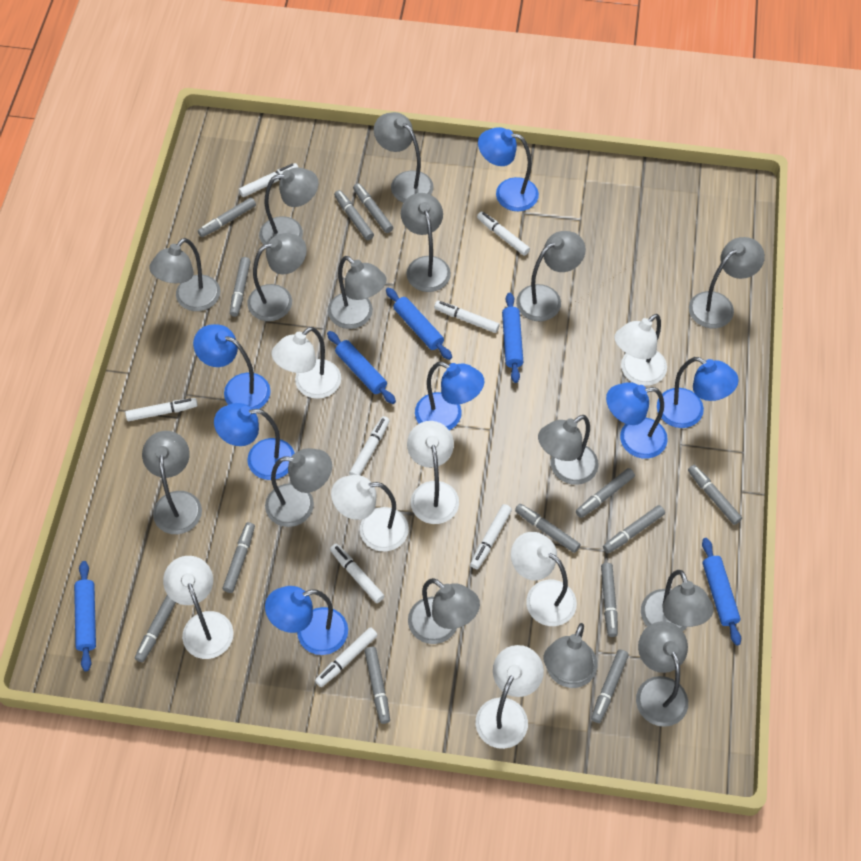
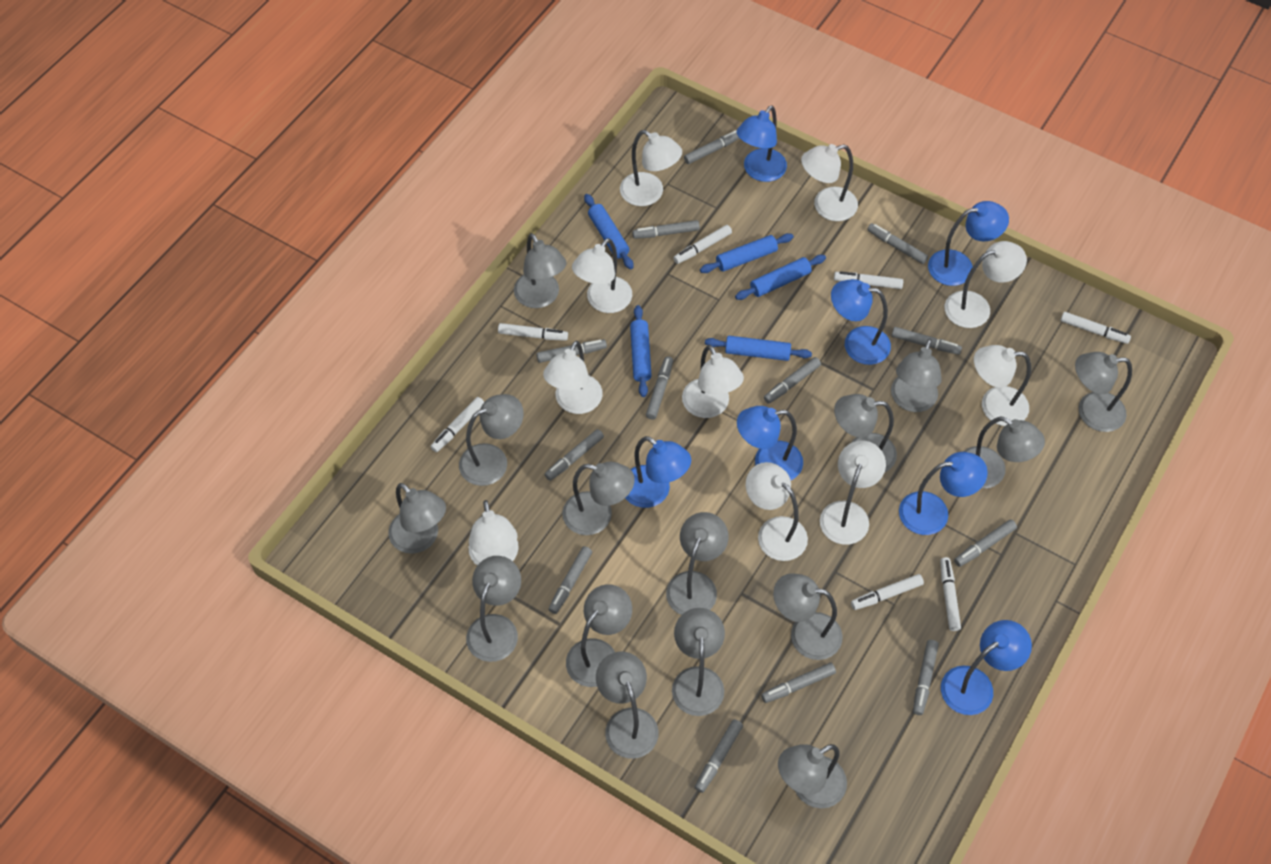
white lamp: 7 -> 10
white marker: 8 -> 7

